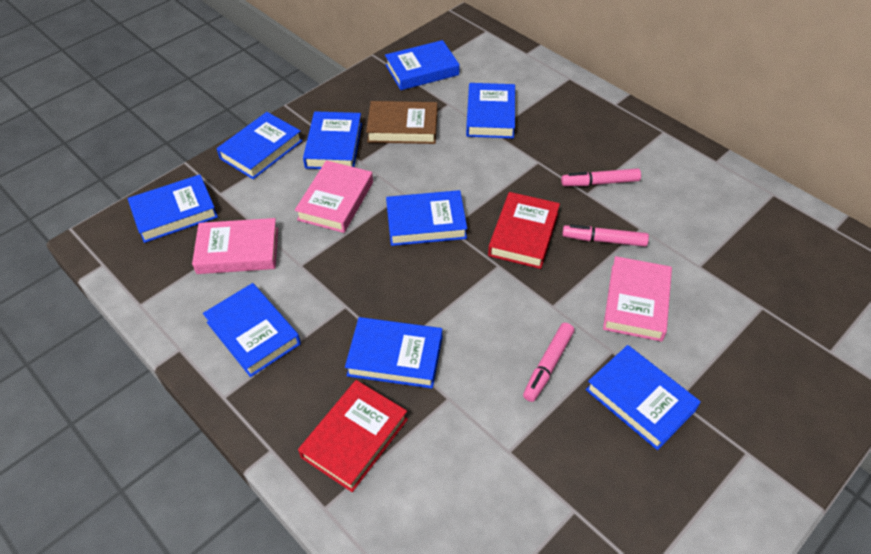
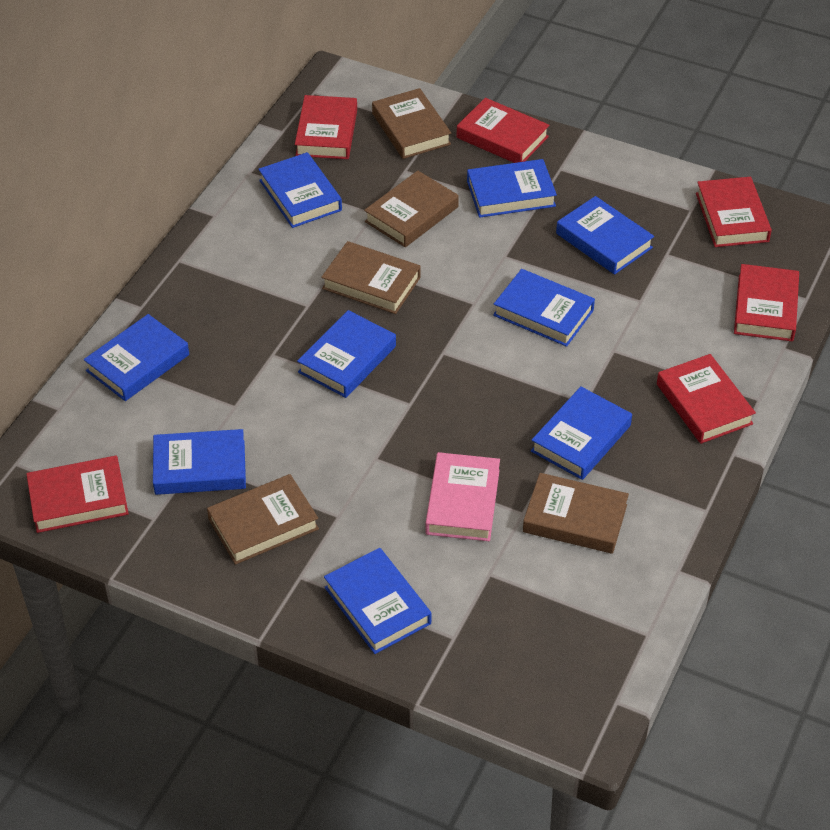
brown book: 1 -> 5
pink book: 3 -> 1
pink marker: 3 -> 0
red book: 2 -> 6

